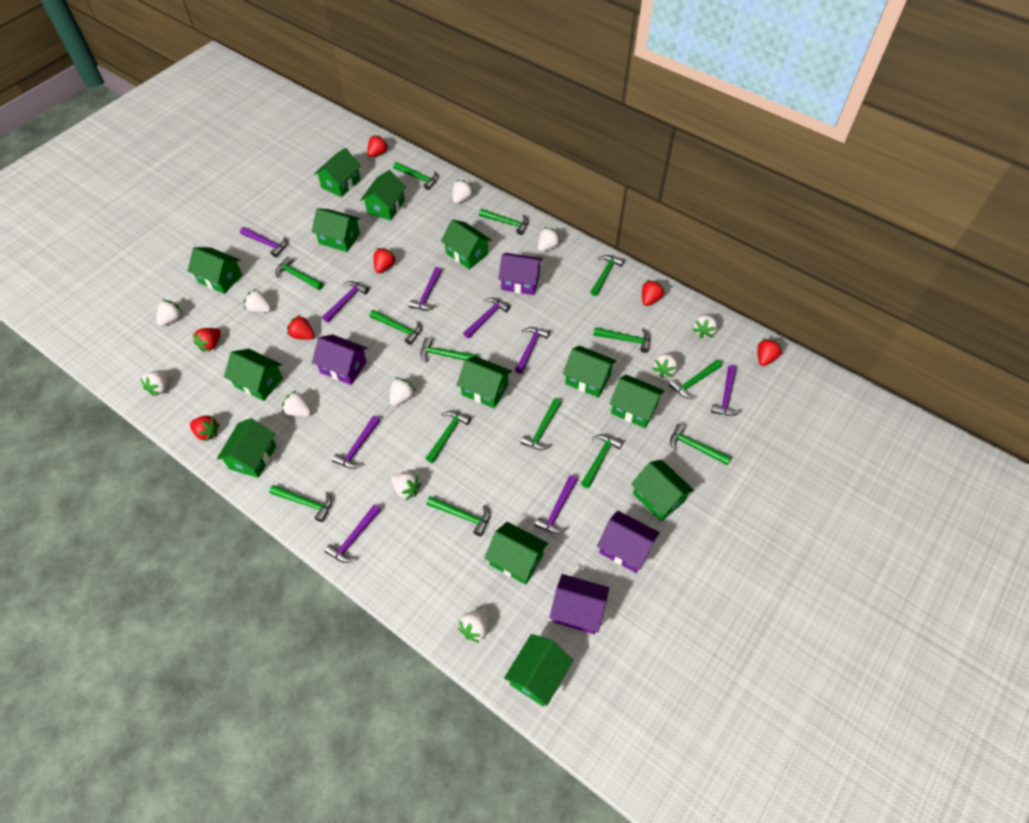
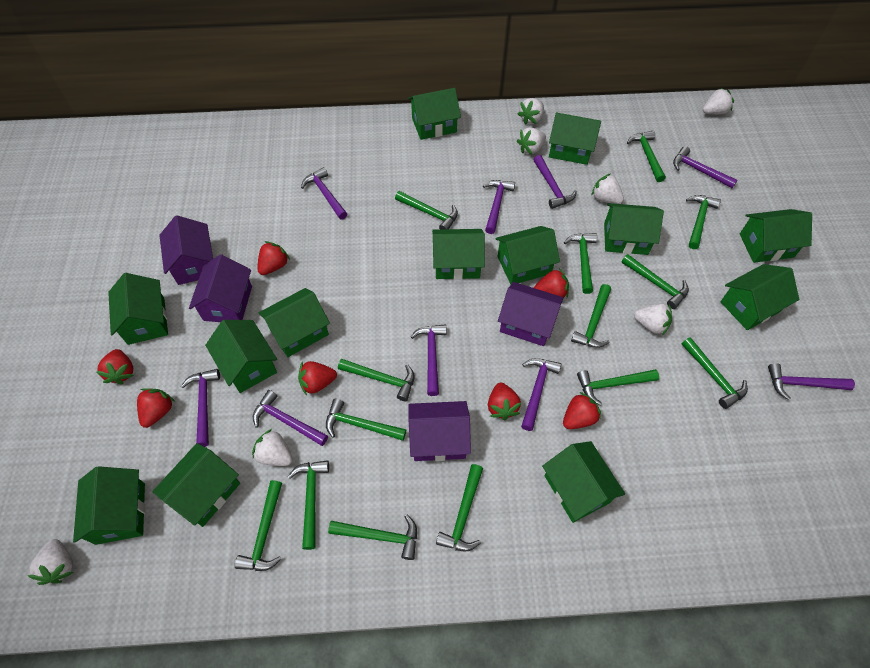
white strawberry: 11 -> 7

